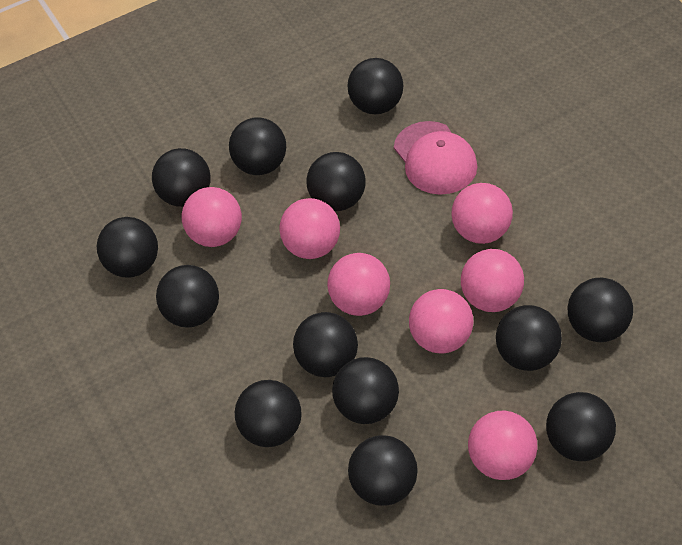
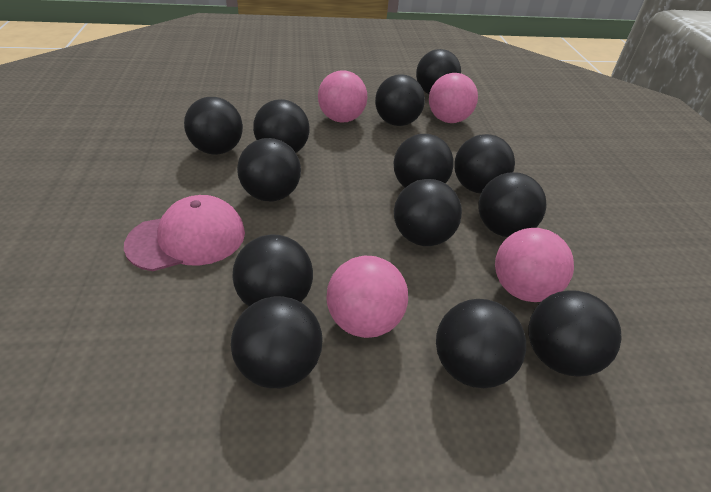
pink ball: 7 -> 4

